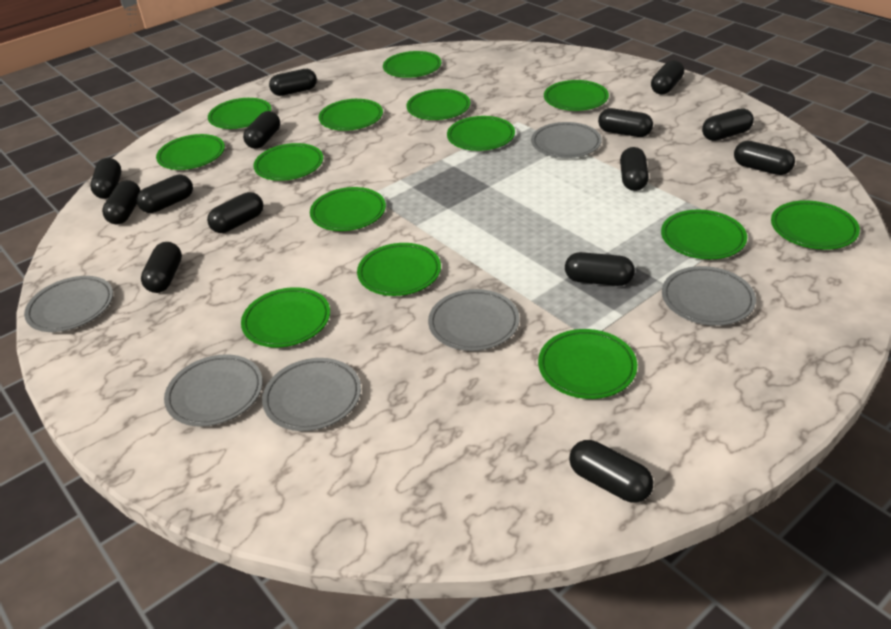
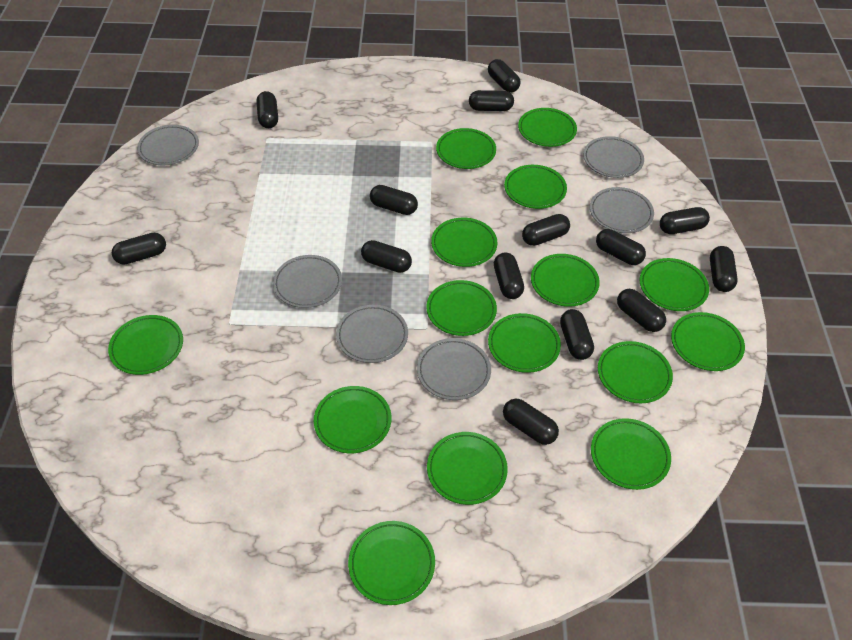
green plate: 14 -> 15

